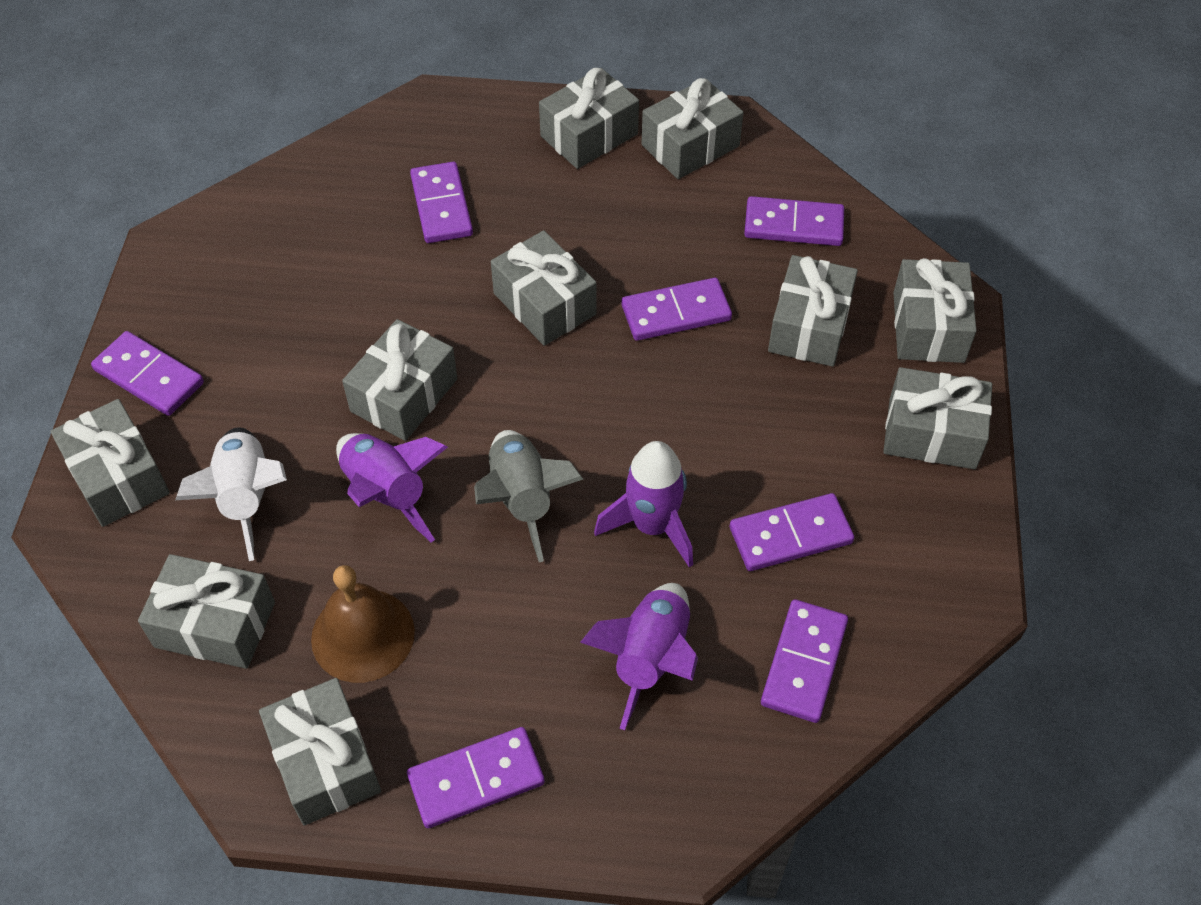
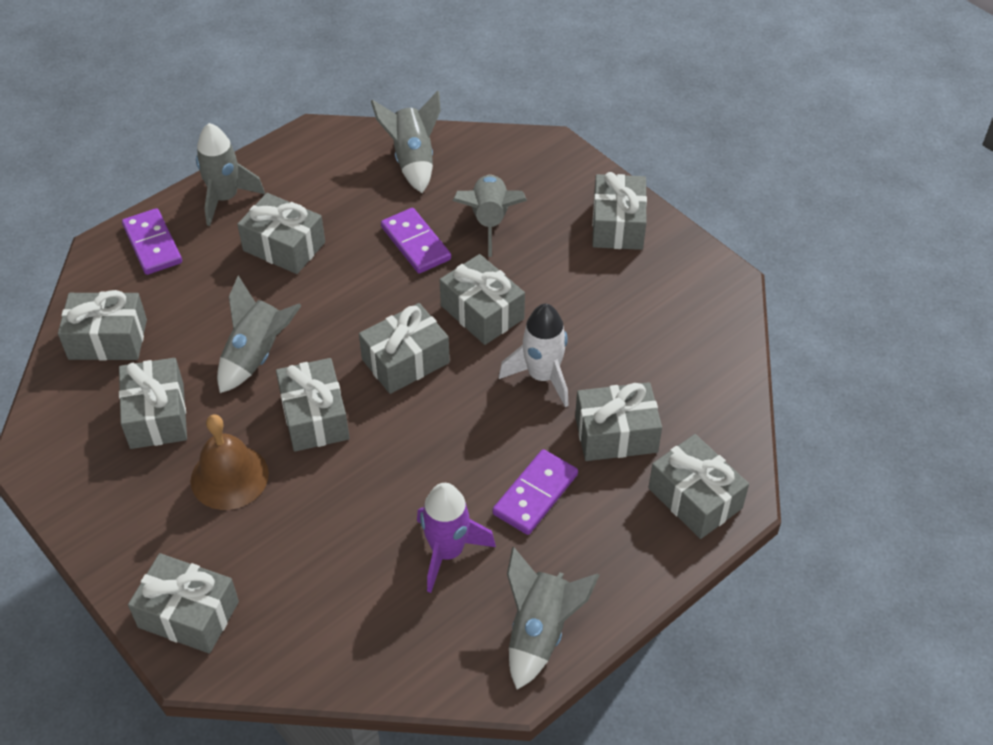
grey rocket: 1 -> 5
purple domino: 7 -> 3
purple rocket: 3 -> 1

